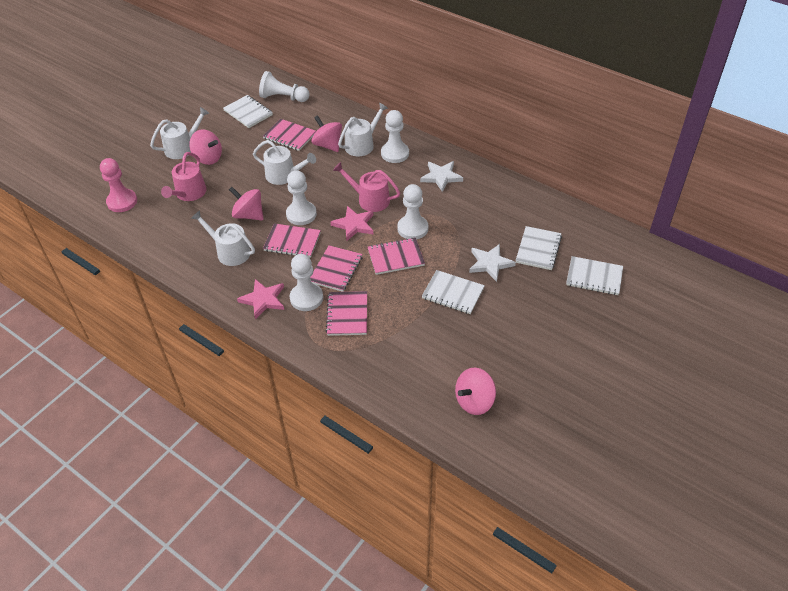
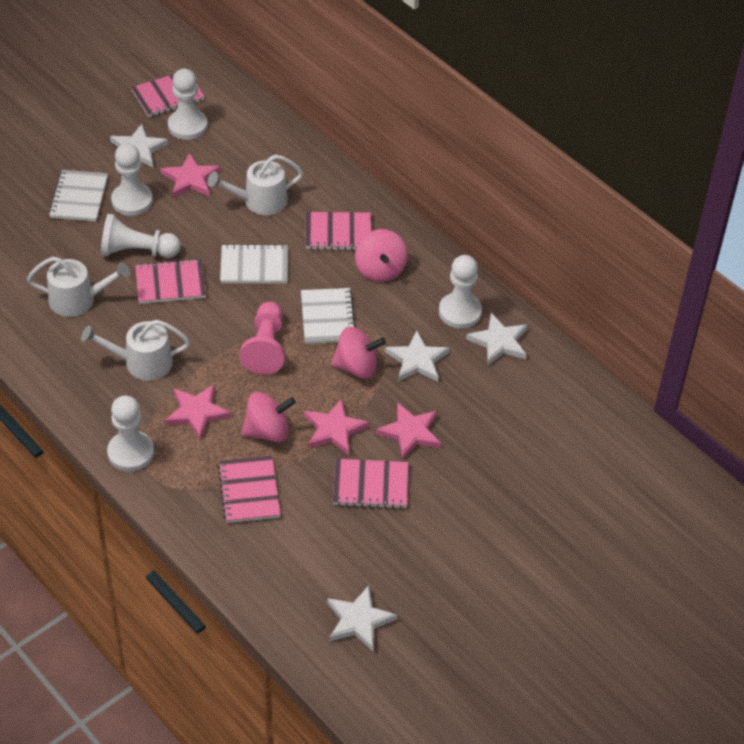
pink spinning top: 4 -> 3
pink star: 2 -> 4
pink watering can: 2 -> 0
white notebook: 4 -> 3
white star: 2 -> 4
white watering can: 4 -> 3

